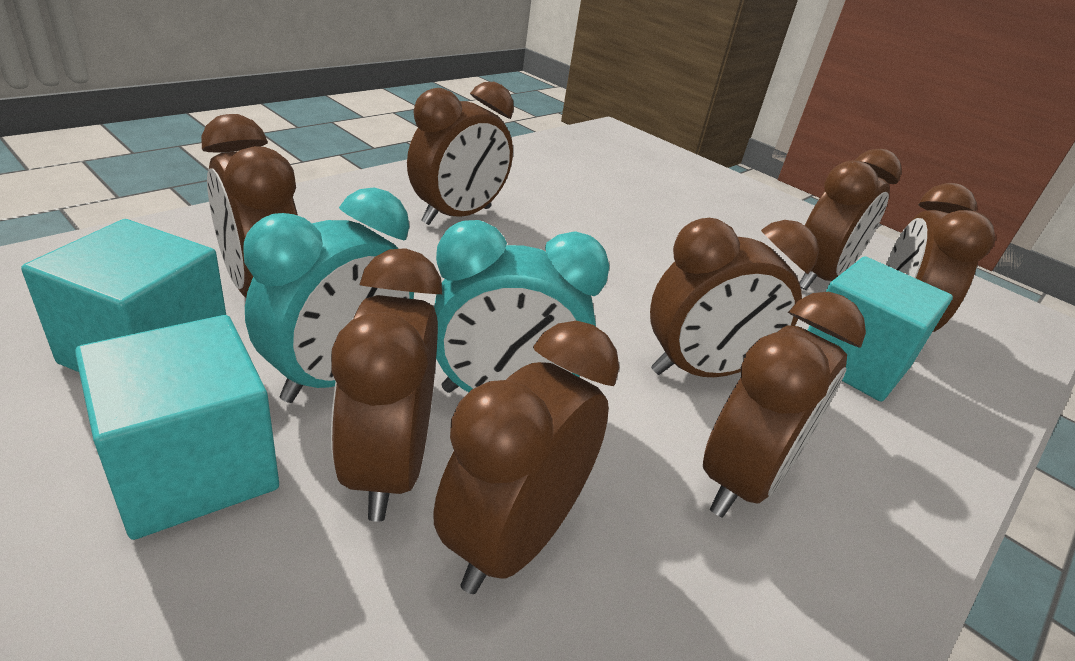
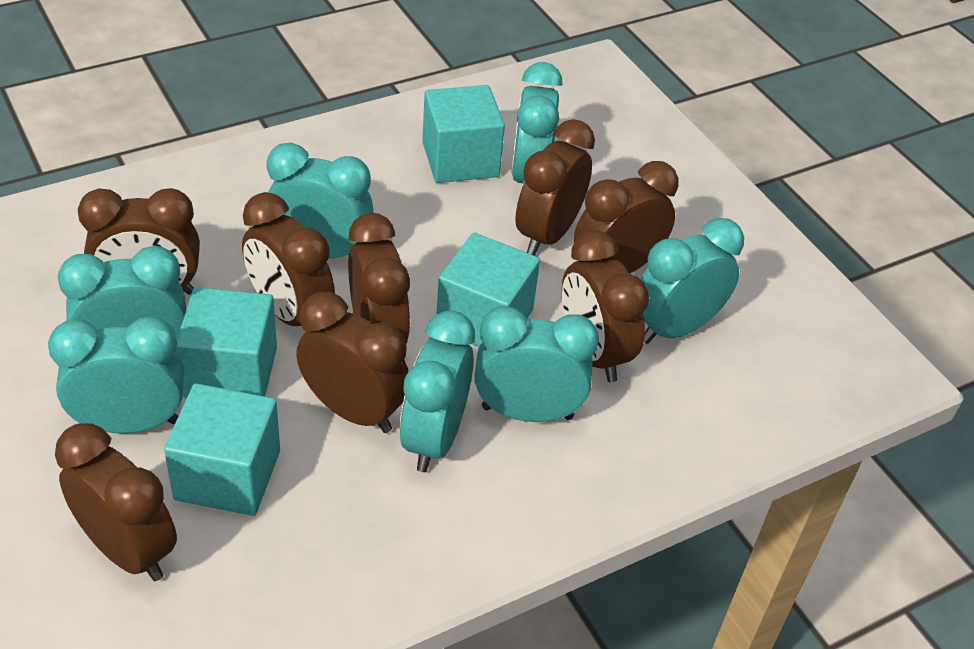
turquoise clock: 2 -> 7
turquoise cube: 3 -> 4

